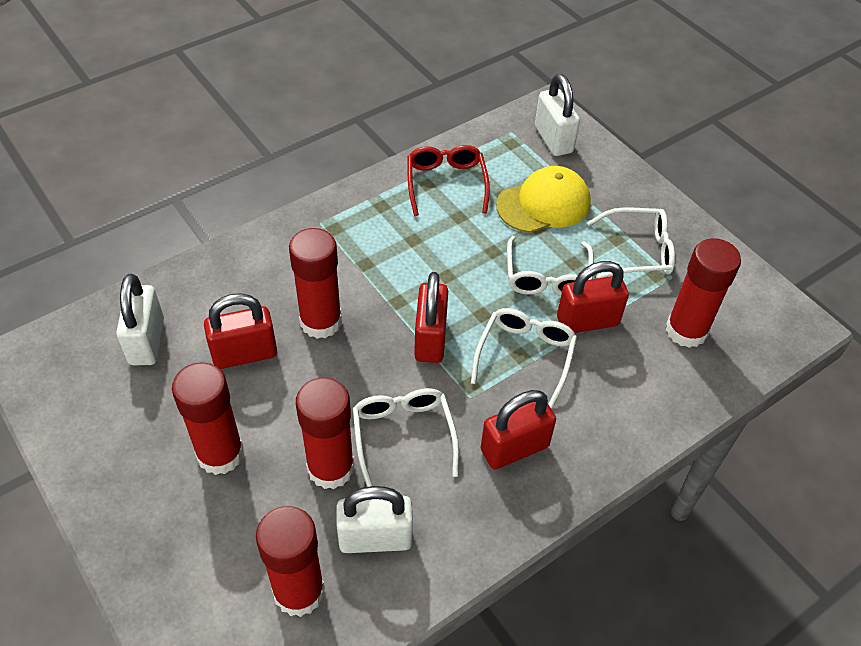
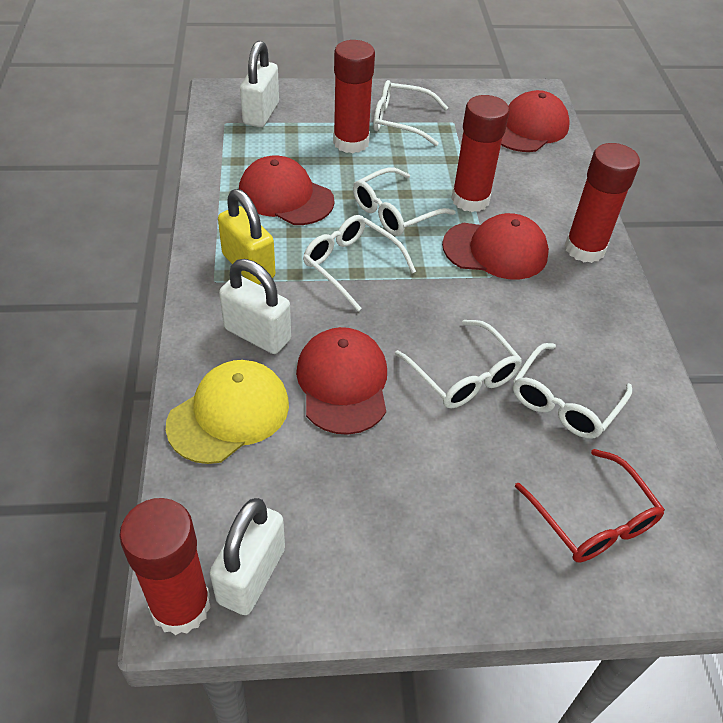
red cap: 0 -> 4
red glue stick: 5 -> 4
red padlock: 4 -> 0
white glasses: 4 -> 5
yellow padlock: 0 -> 1

